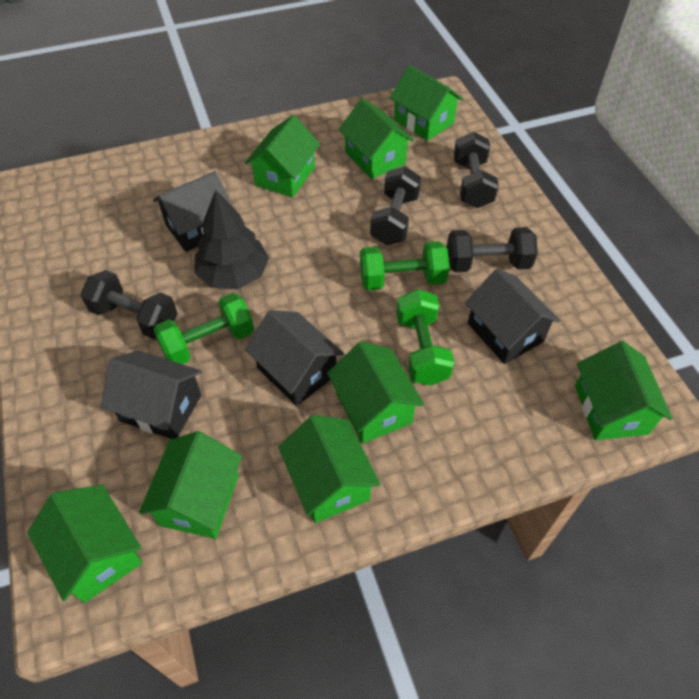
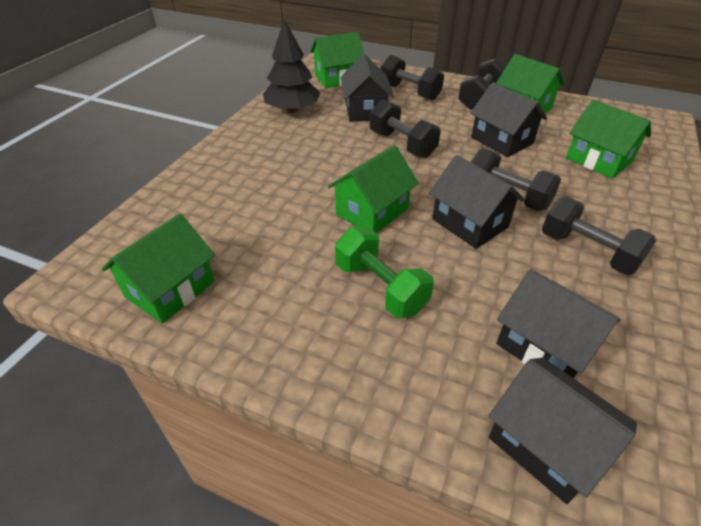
black dumbbell: 4 -> 5
black house: 4 -> 5
green dumbbell: 3 -> 1
green house: 8 -> 5

